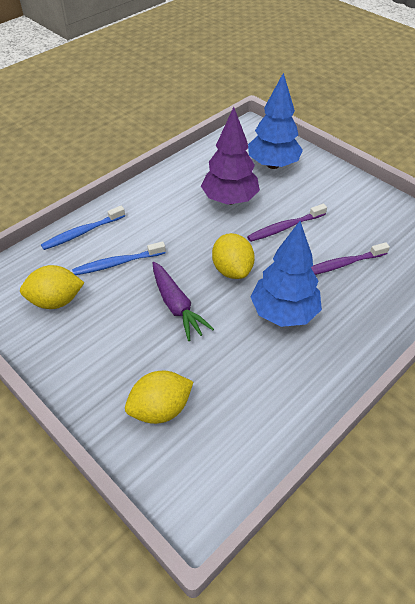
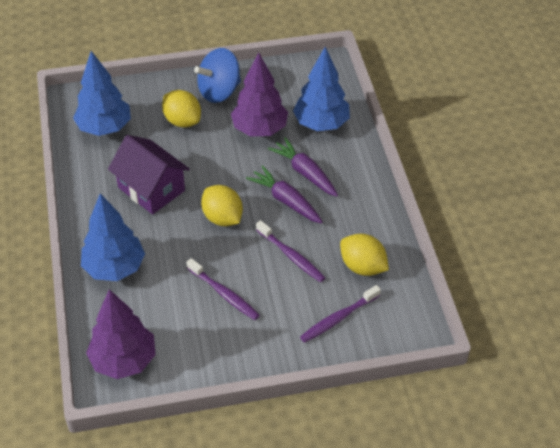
blue spinning top: 0 -> 1
blue toothbrush: 2 -> 0
blue tree: 2 -> 3
purple carrot: 1 -> 2
purple house: 0 -> 1
purple toothbrush: 2 -> 3
purple tree: 1 -> 2

